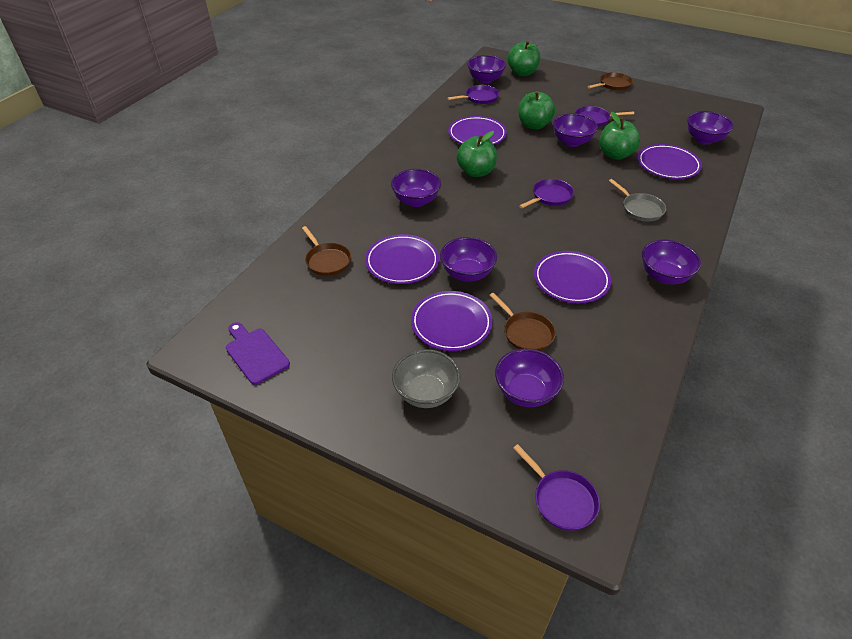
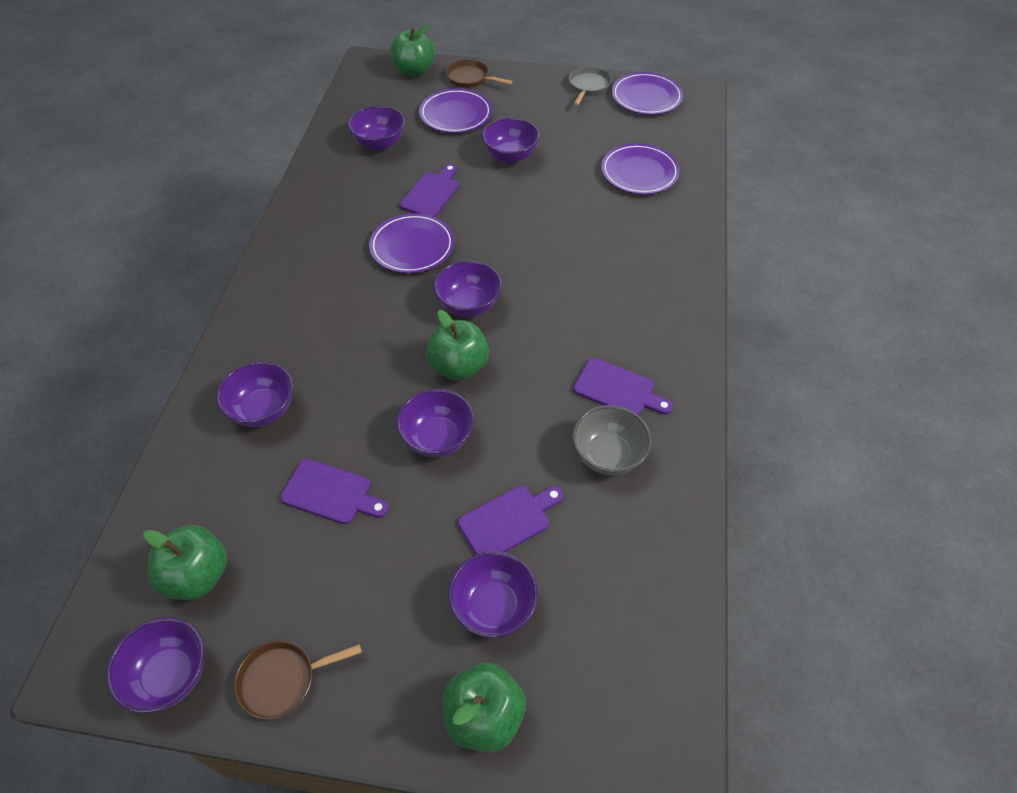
brown pan: 3 -> 2
purple cutting board: 1 -> 4
purple pan: 4 -> 0
purple plate: 5 -> 4

